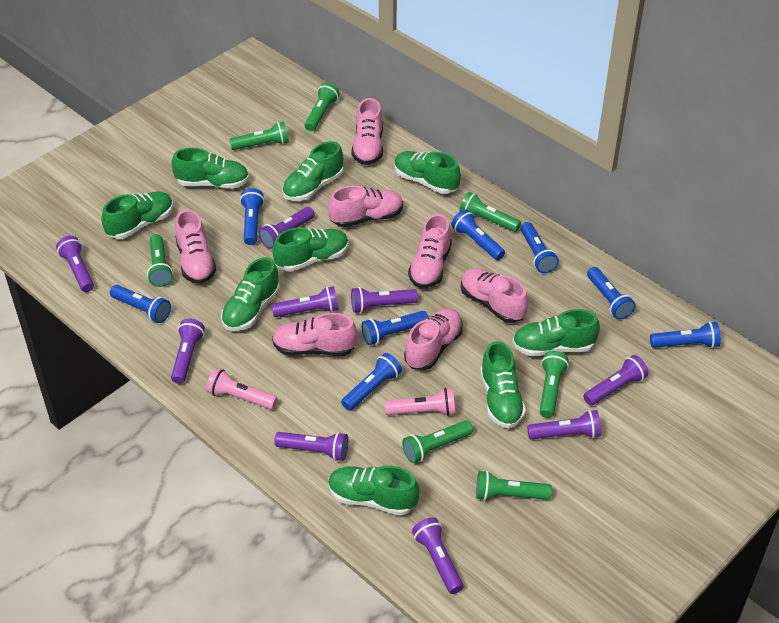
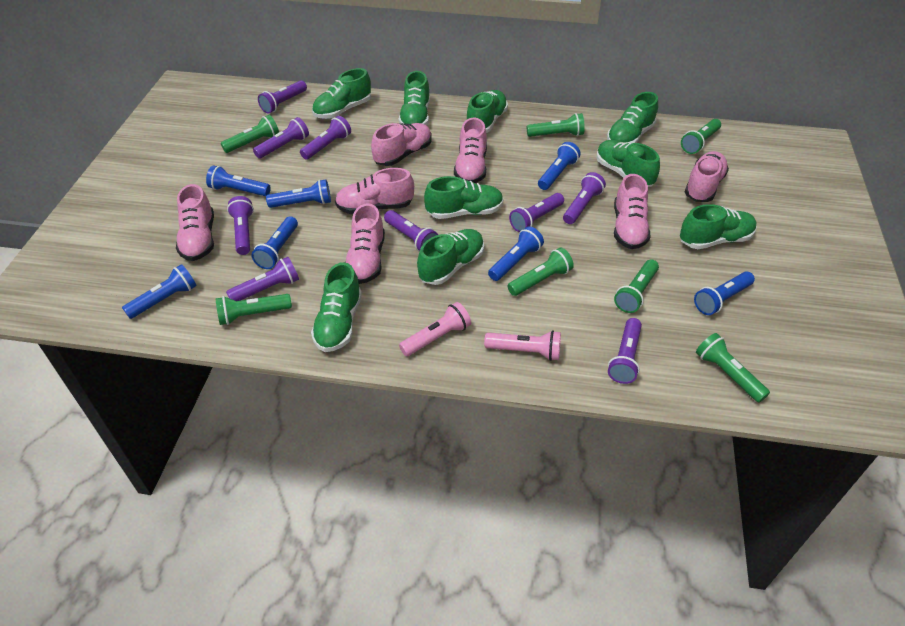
blue flashlight: 8 -> 7

